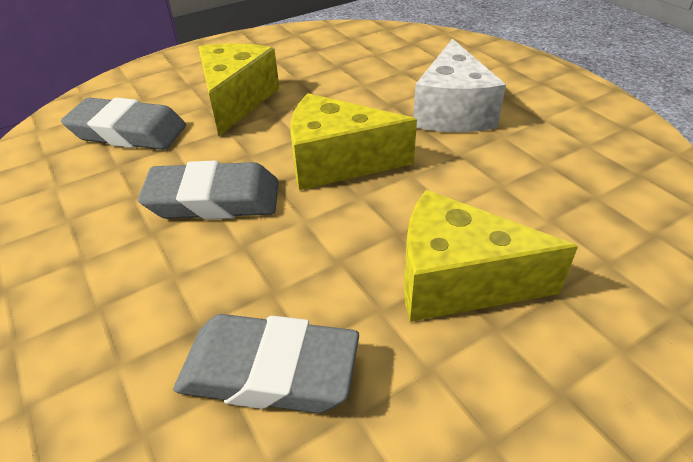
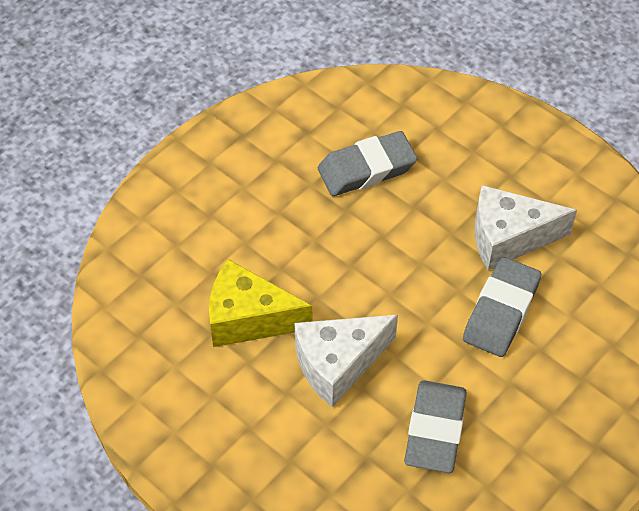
white cheese: 1 -> 2
yellow cheese: 3 -> 1

